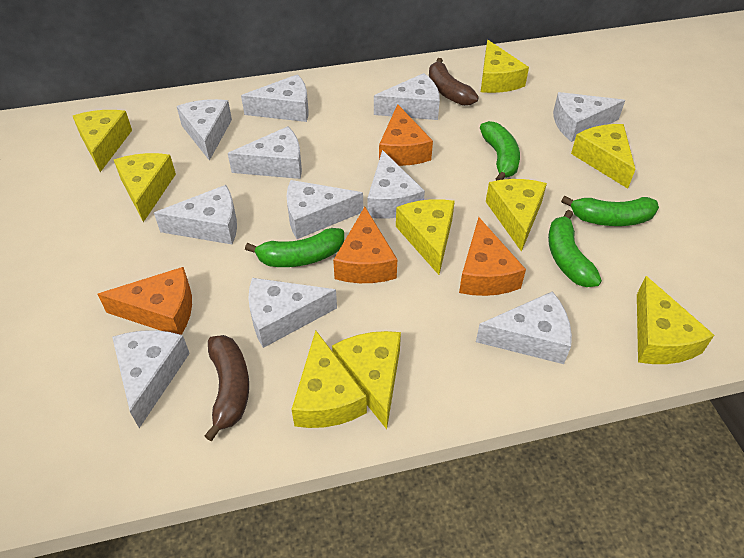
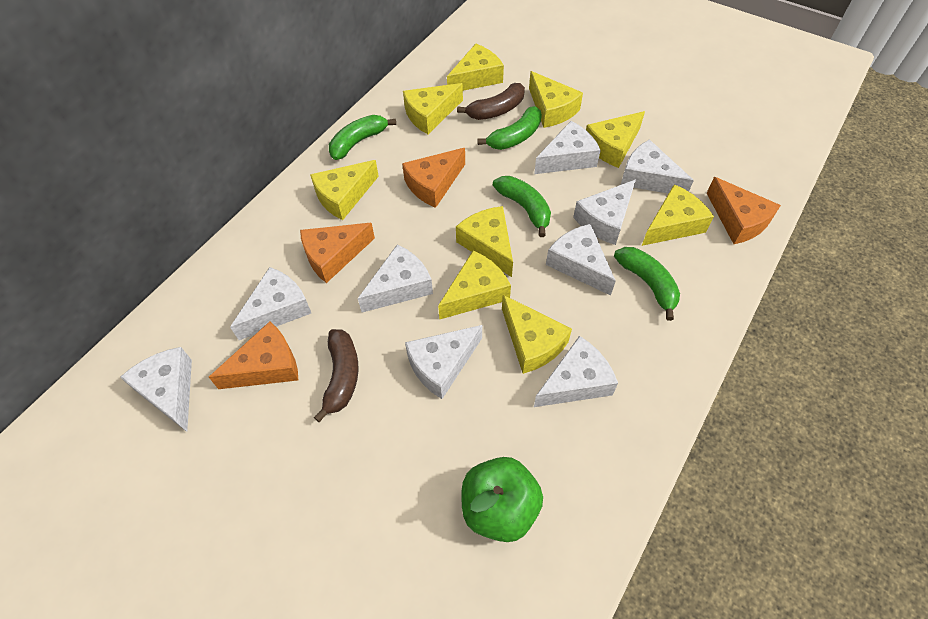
green apple: 0 -> 1
white cheese: 11 -> 9

